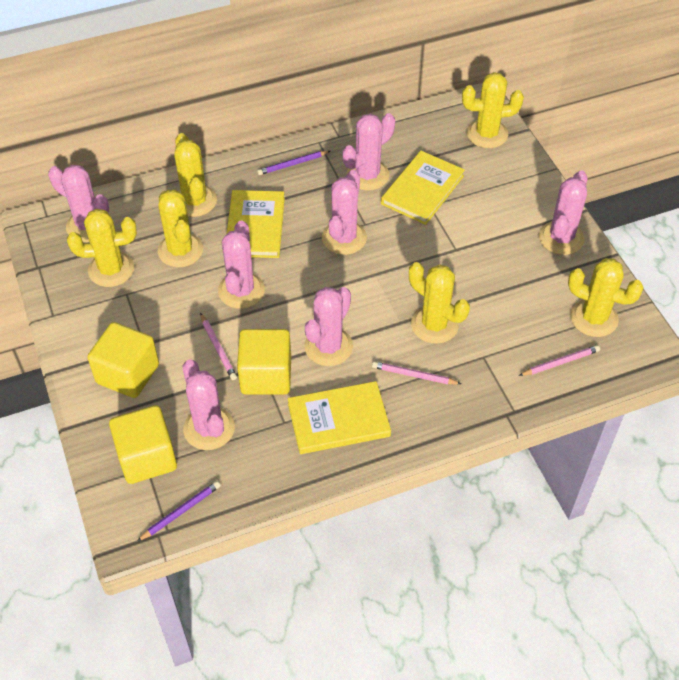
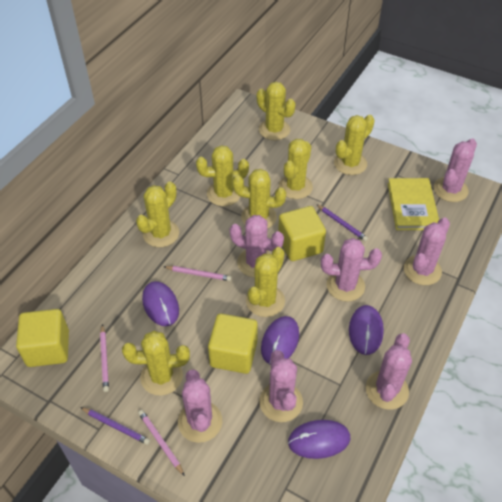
purple mouse: 0 -> 4
yellow book: 3 -> 1
yellow cactus: 6 -> 8

